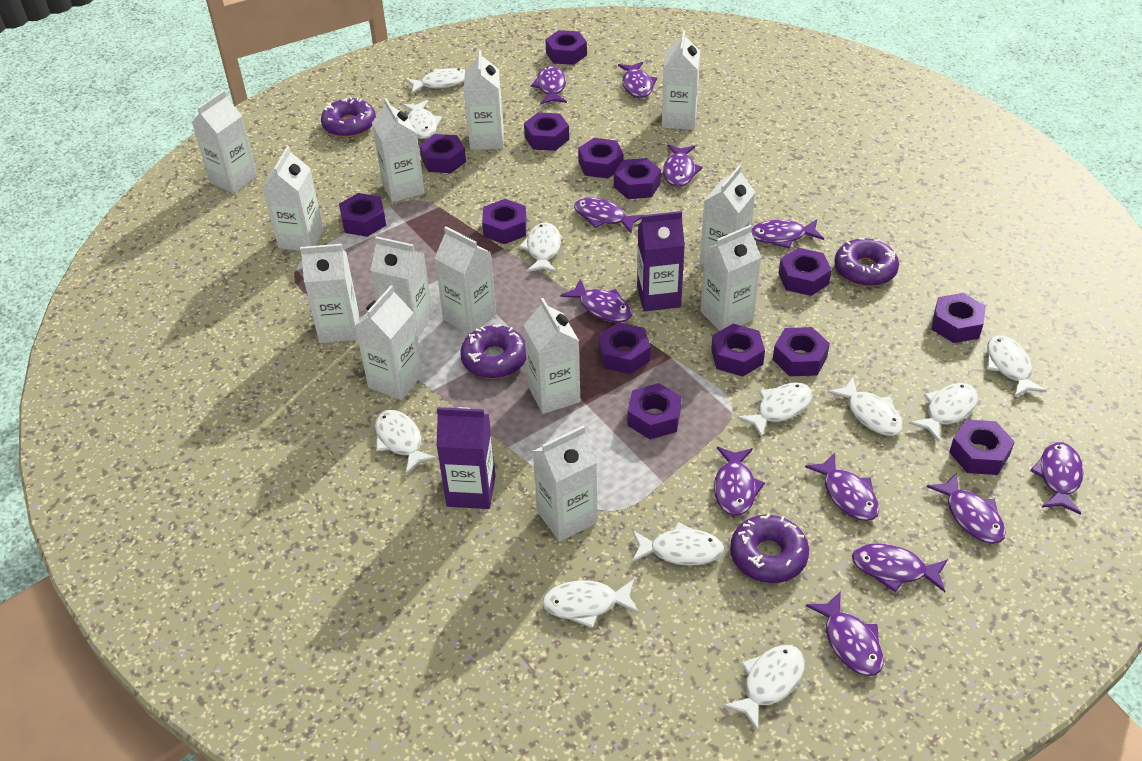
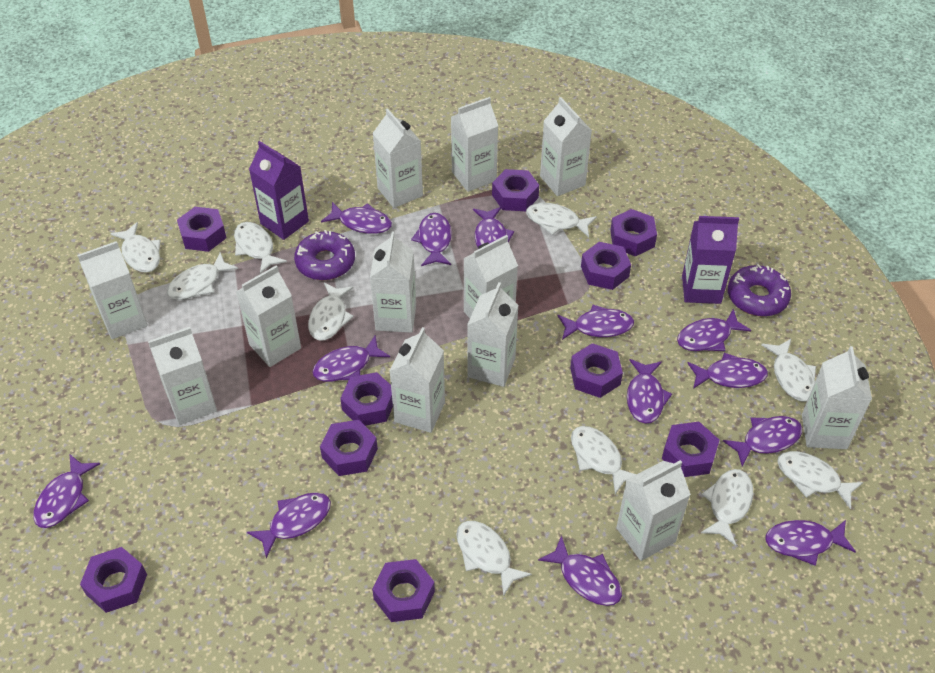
purple donut: 4 -> 2
purple fish: 12 -> 13
purple nut: 14 -> 10
white carton: 13 -> 12
white fish: 11 -> 10

